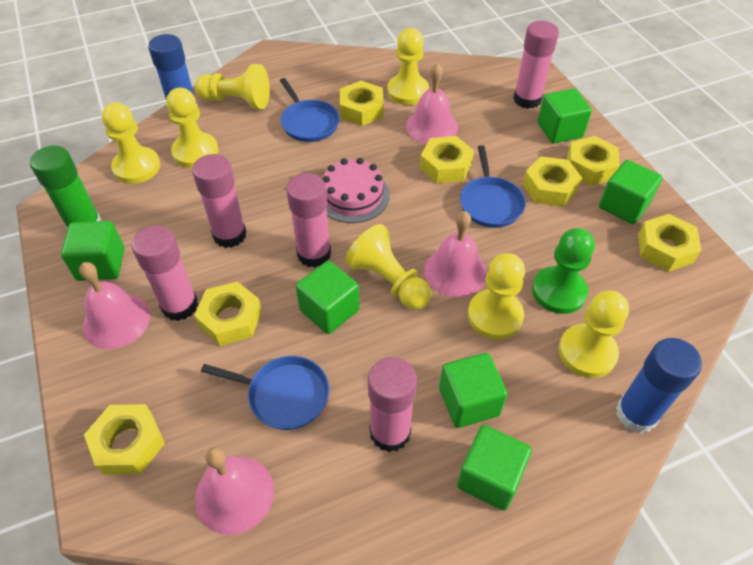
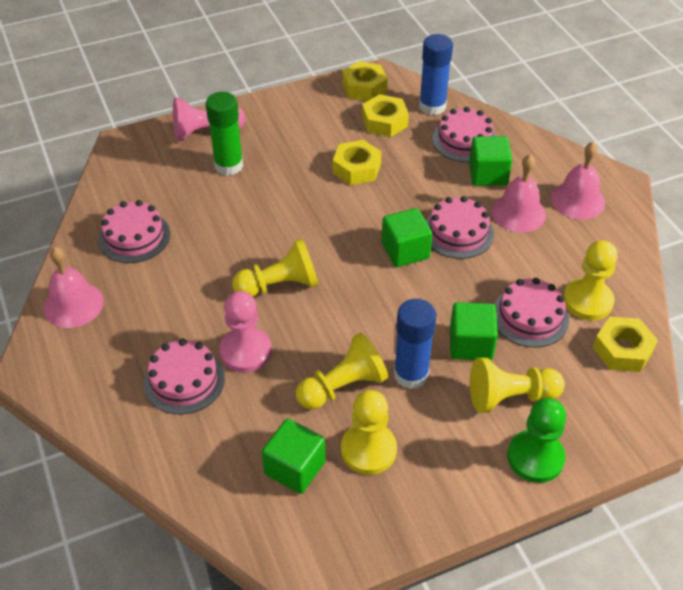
blue pan: 3 -> 0
green cube: 6 -> 4
pink bell: 4 -> 3
pink cake: 1 -> 5
pink glue stick: 5 -> 0
pink pawn: 0 -> 2
yellow nut: 7 -> 4
yellow pawn: 7 -> 5

